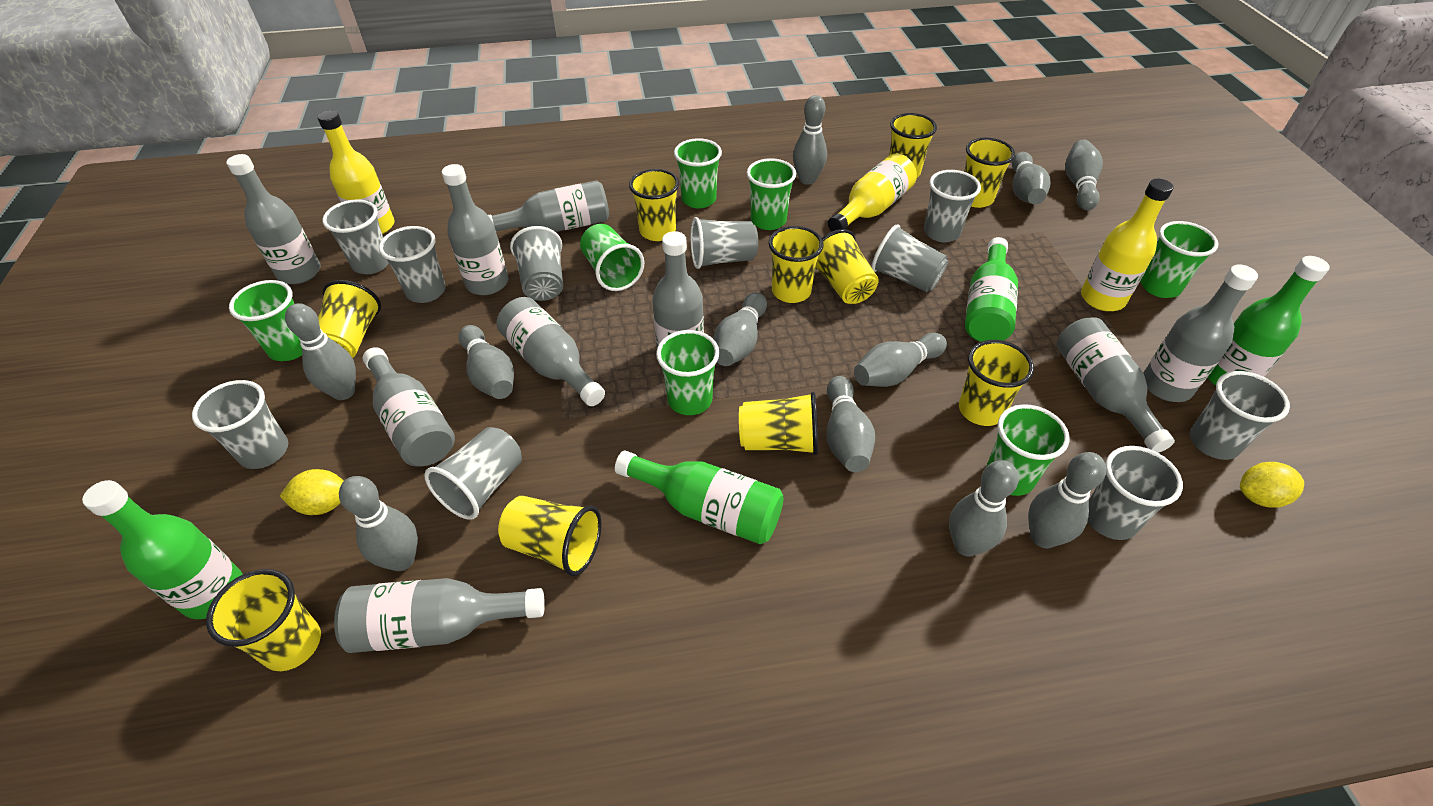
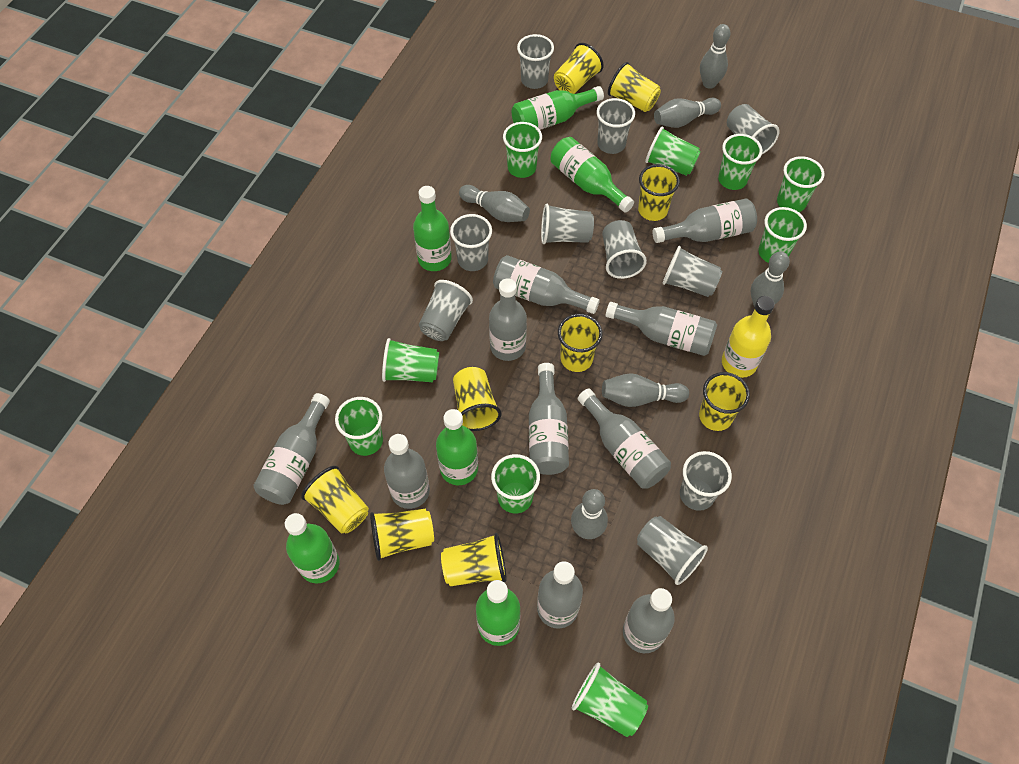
green bottle: 4 -> 6
green cup: 7 -> 9
grey bottle: 9 -> 10
grey bowling pin: 11 -> 6
yellow bottle: 3 -> 1
yellow cup: 10 -> 9
yellow lemon: 2 -> 0

